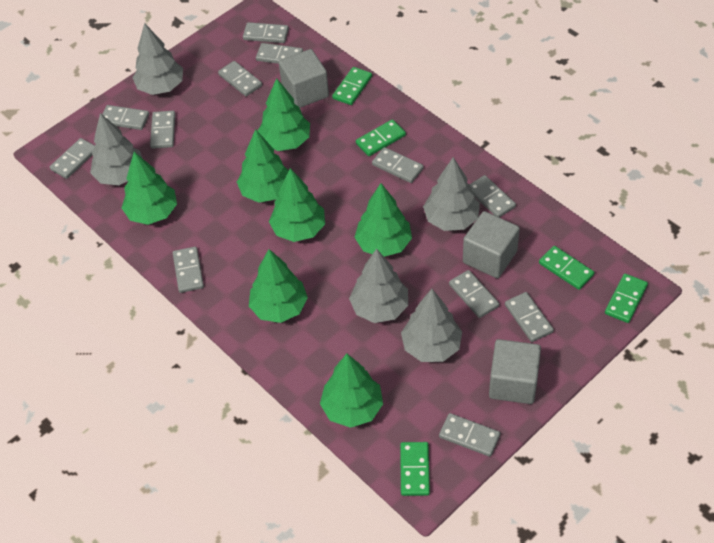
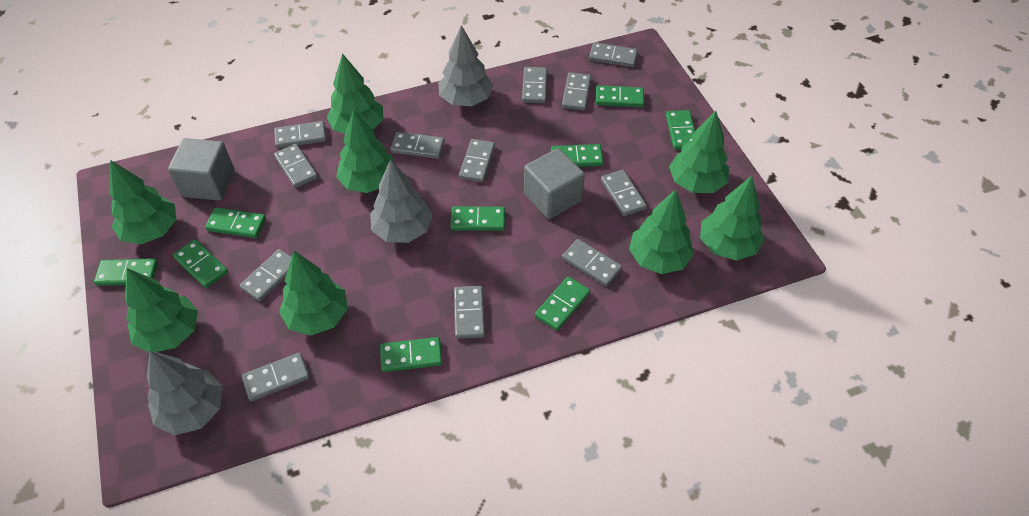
green domino: 5 -> 9
green tree: 7 -> 8
grey cube: 3 -> 2
grey tree: 5 -> 3

